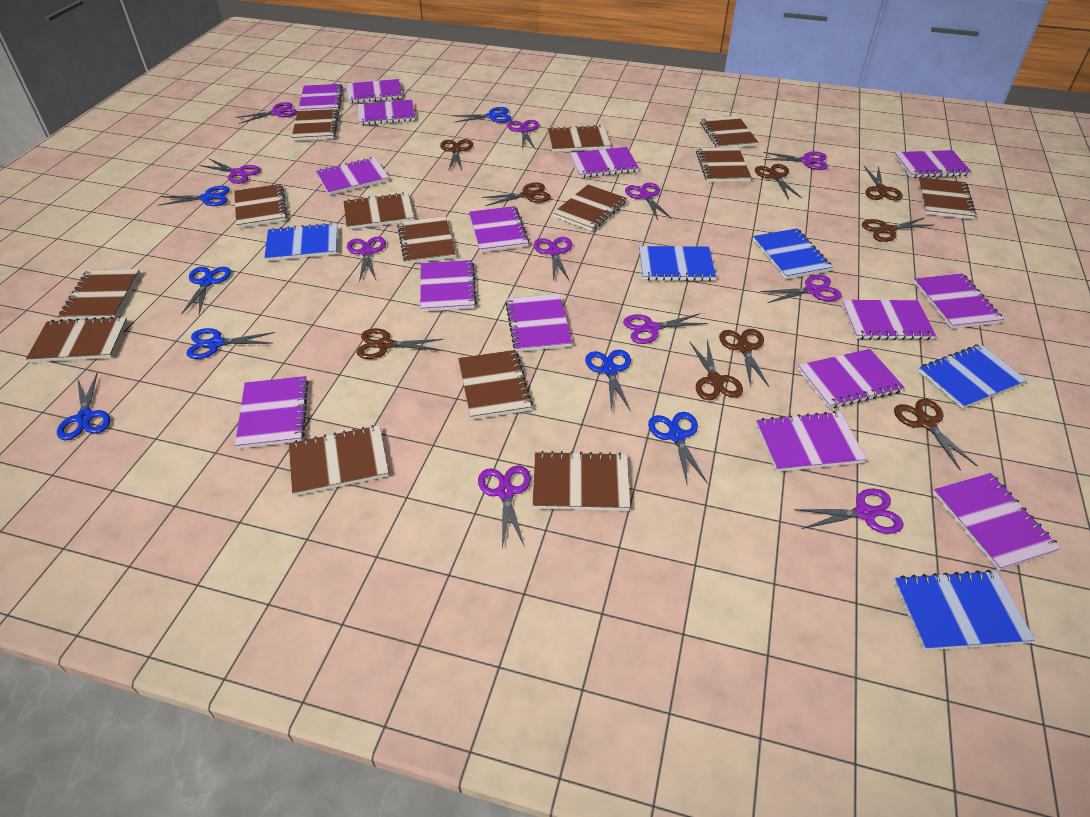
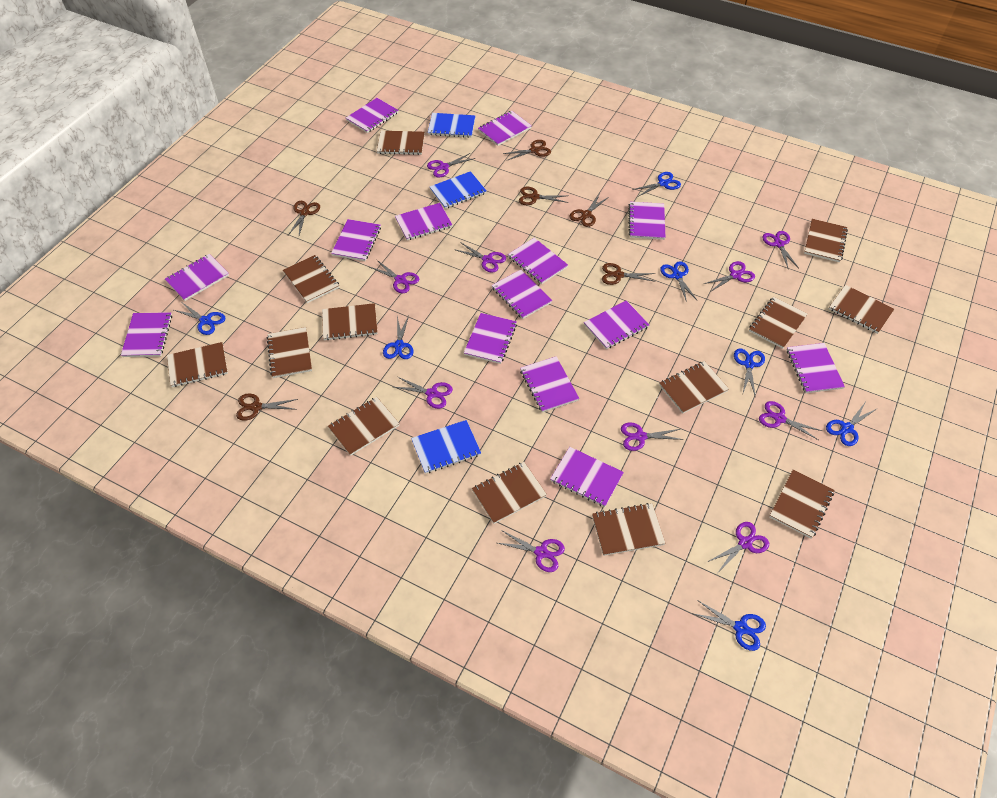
blue notebook: 5 -> 3
brown notebook: 14 -> 13
brown scissors: 9 -> 6
purple notebook: 15 -> 14
purple scissors: 11 -> 10

